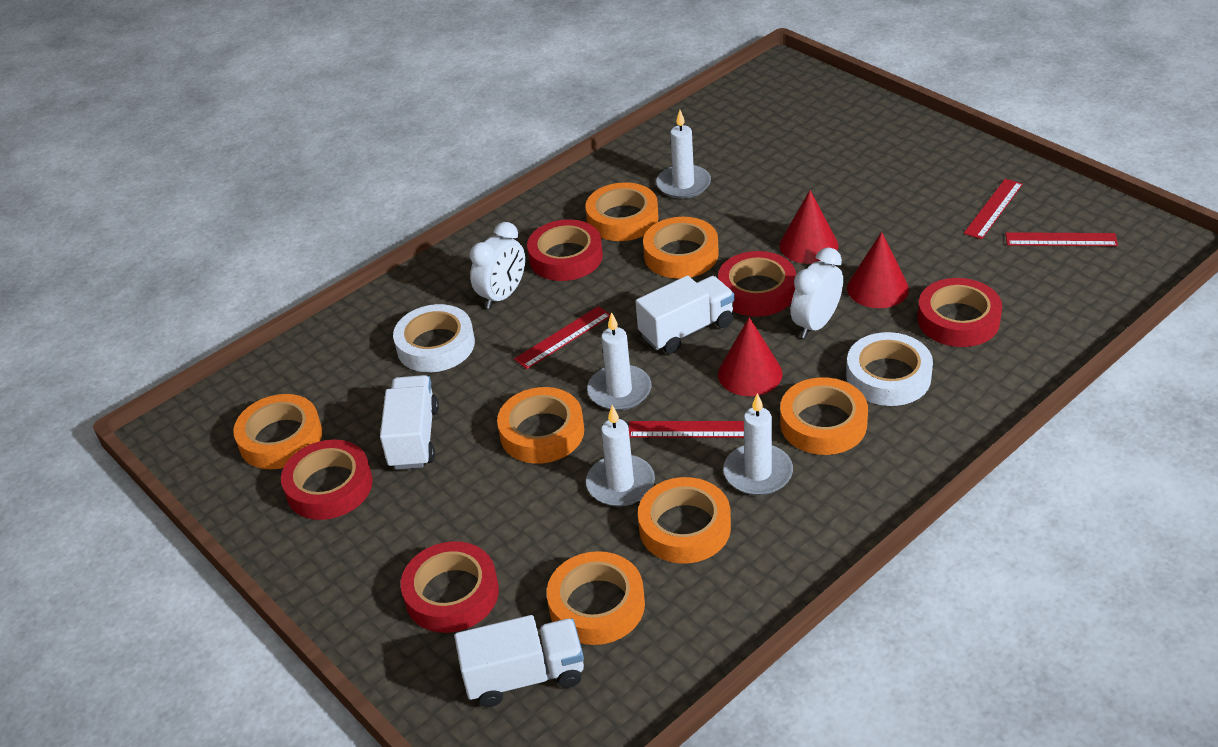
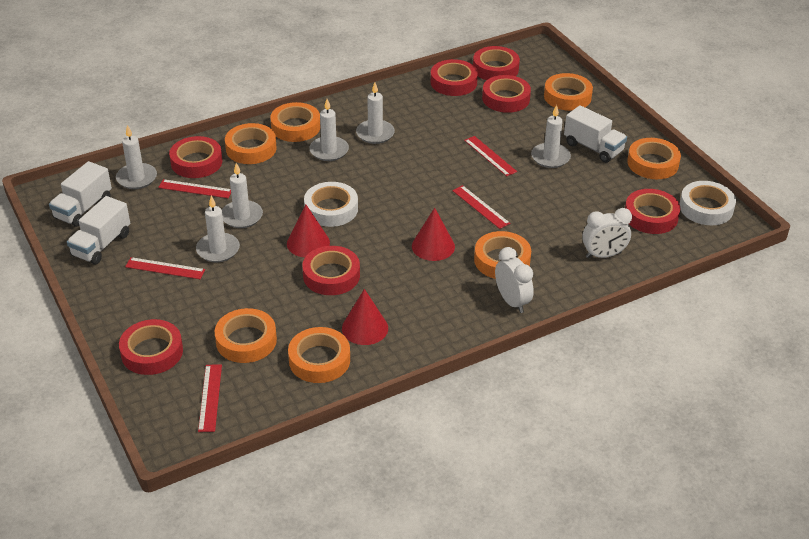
red ruler: 4 -> 5
red tape: 5 -> 7
white candle: 4 -> 6

